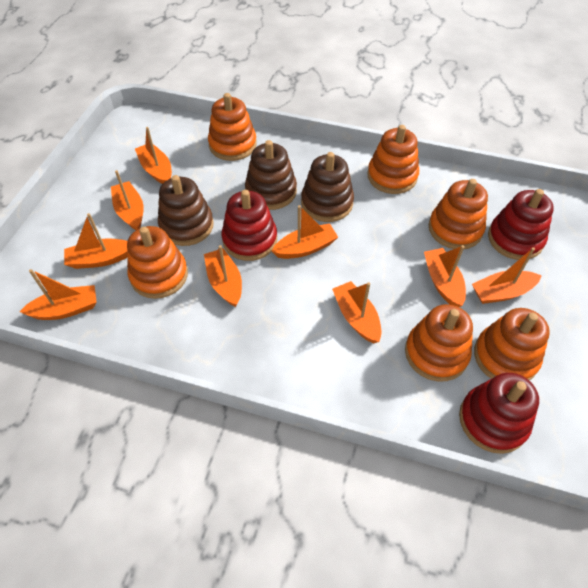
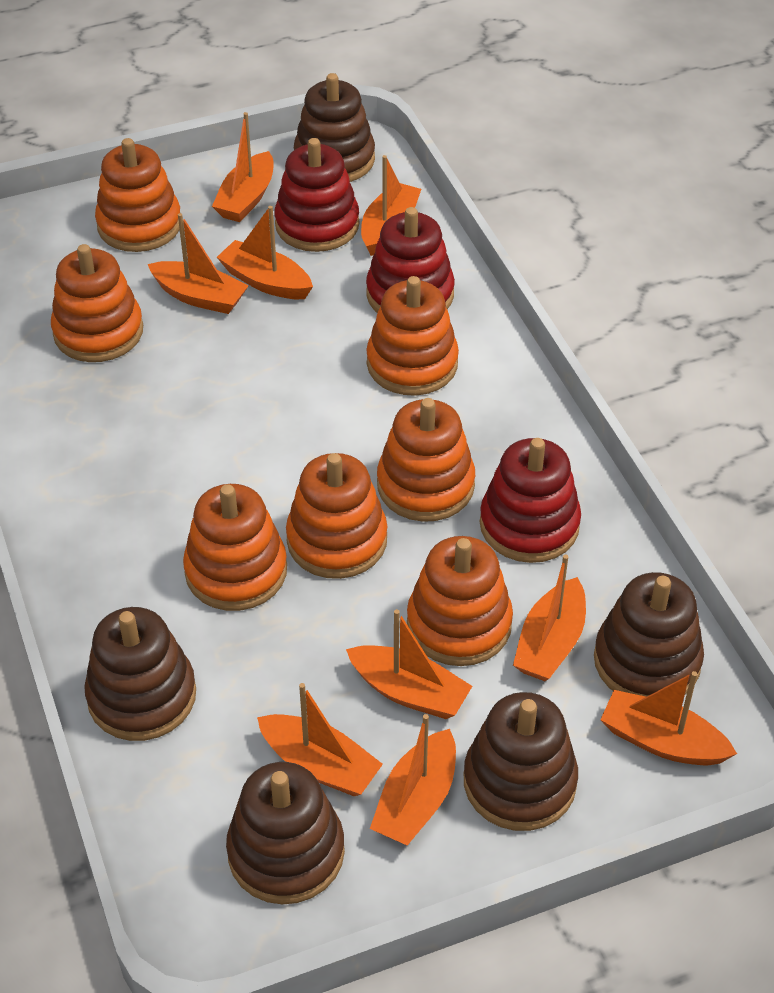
brown stacking toy: 3 -> 5
orange stacking toy: 6 -> 7

